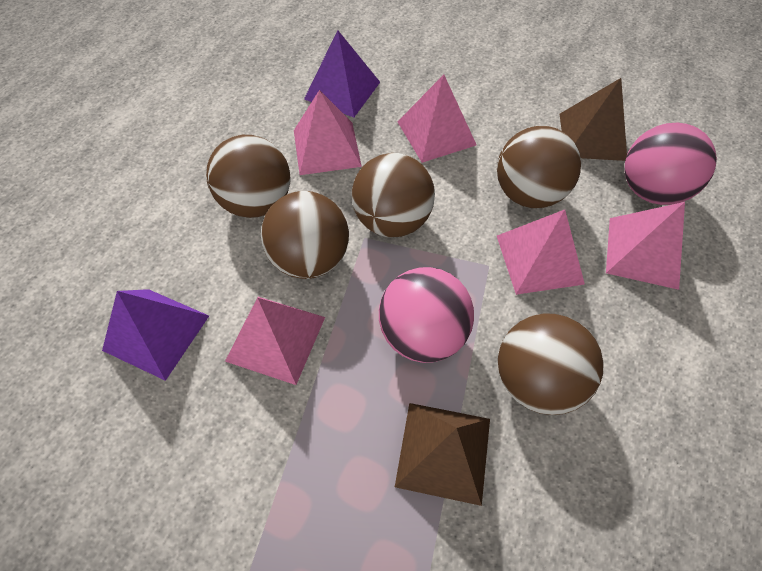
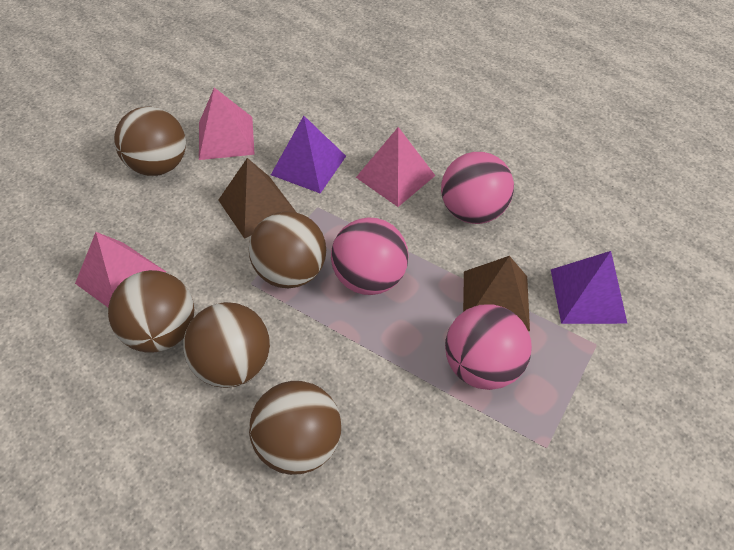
pink ball: 2 -> 3
pink pyramid: 5 -> 3

